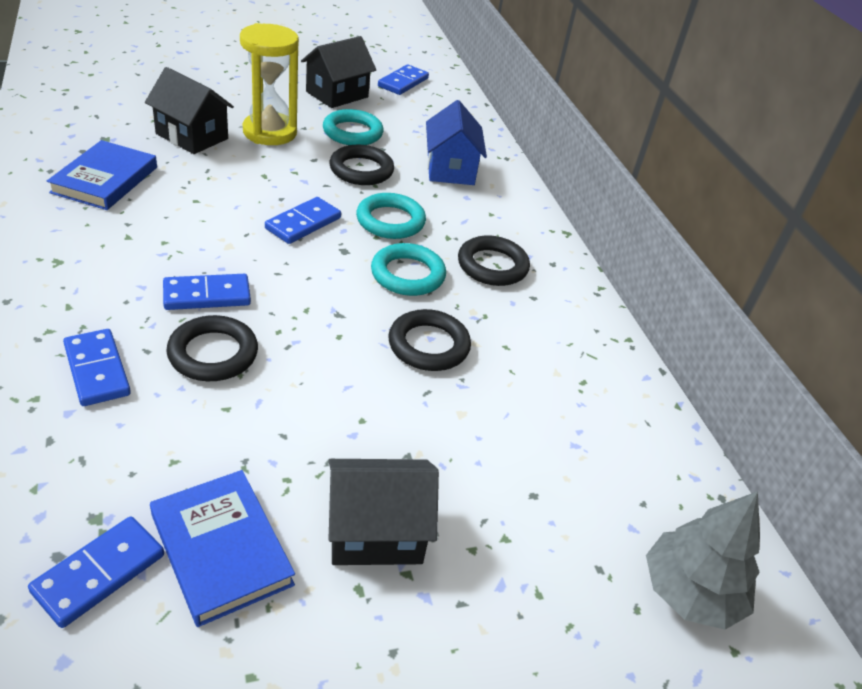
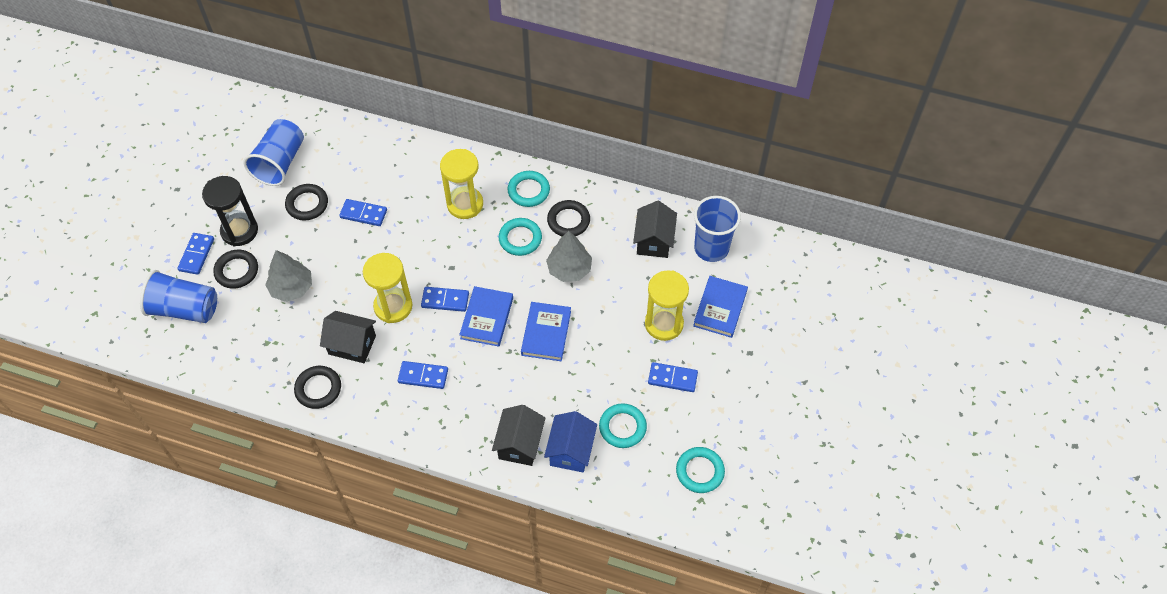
black hourglass: 0 -> 1
blue book: 2 -> 3
blue cup: 0 -> 3
grey tree: 1 -> 2
turquoise ring: 3 -> 4
yellow hourglass: 1 -> 3

